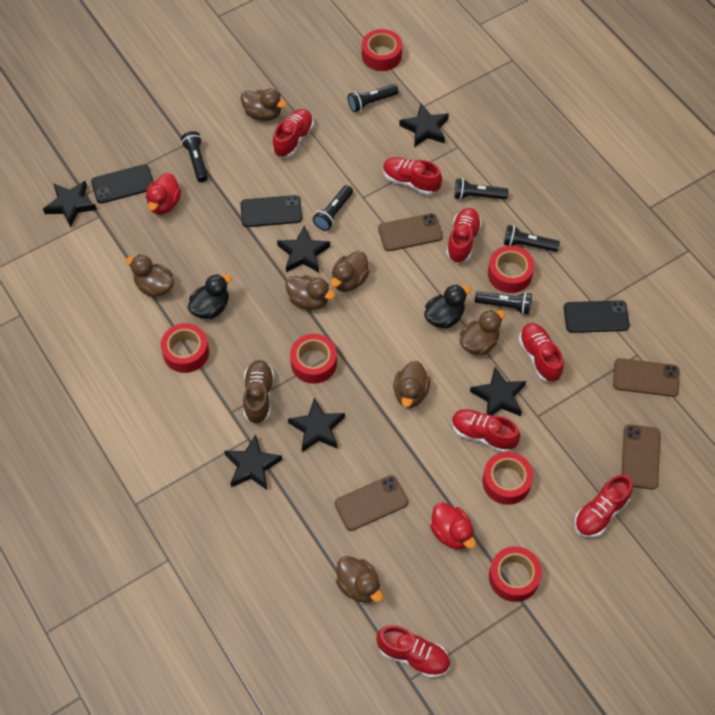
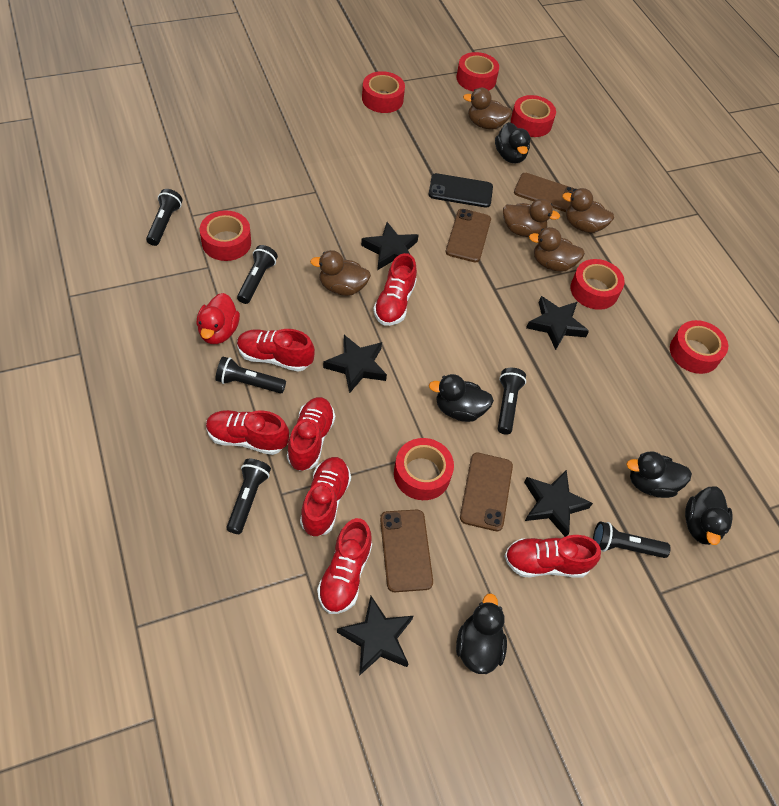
black duck: 2 -> 5
black phone: 3 -> 1
black star: 6 -> 5
brown duck: 7 -> 5
brown shoe: 1 -> 0
red duck: 2 -> 1
red tape: 6 -> 7

